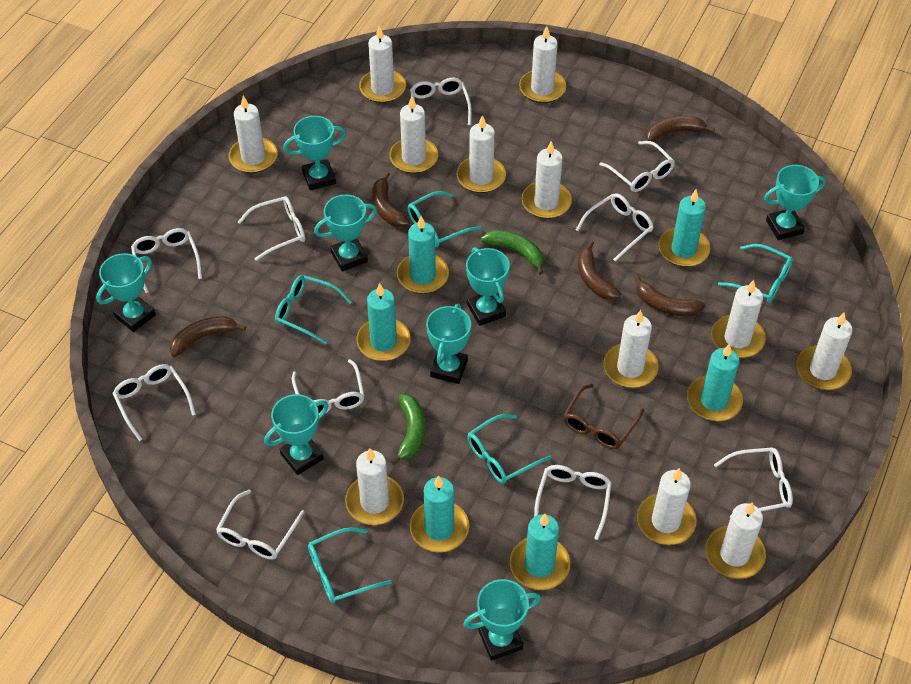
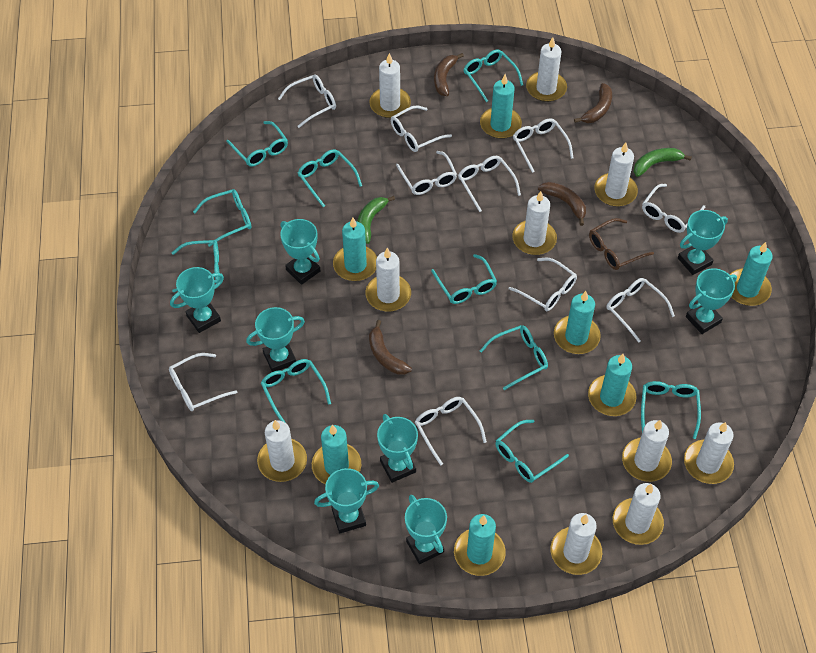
brown banana: 5 -> 4
turquoise candle: 6 -> 7
turquoise glasses: 5 -> 10
white candle: 12 -> 10

